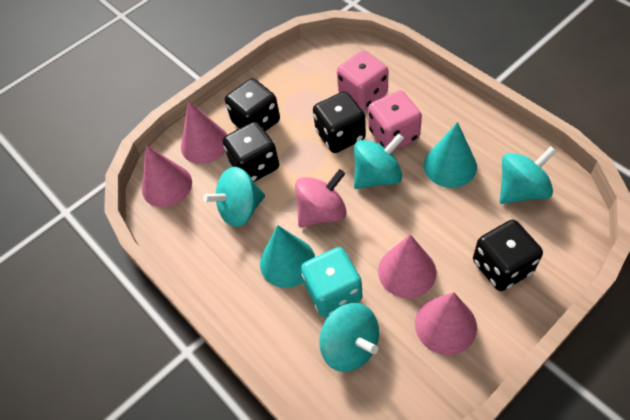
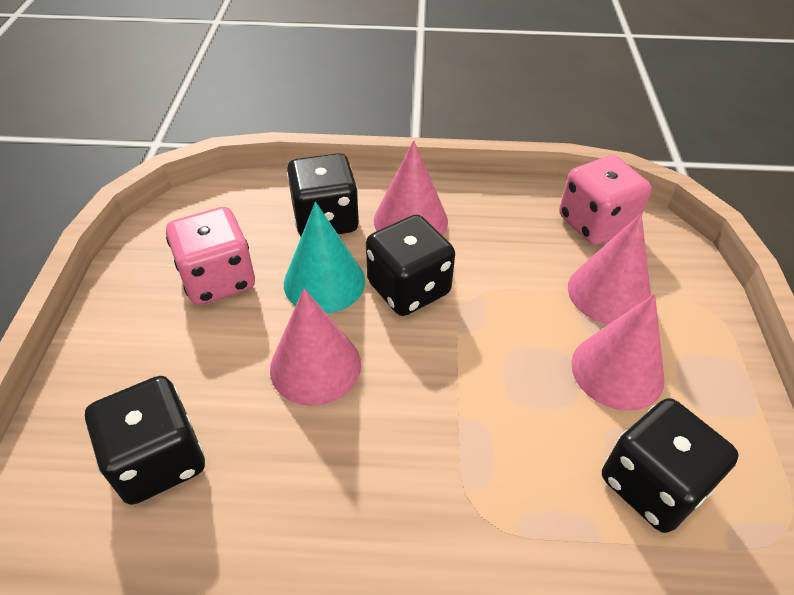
pink spinning top: 1 -> 0
turquoise cone: 2 -> 1
turquoise dice: 1 -> 0
turquoise spinning top: 4 -> 0

